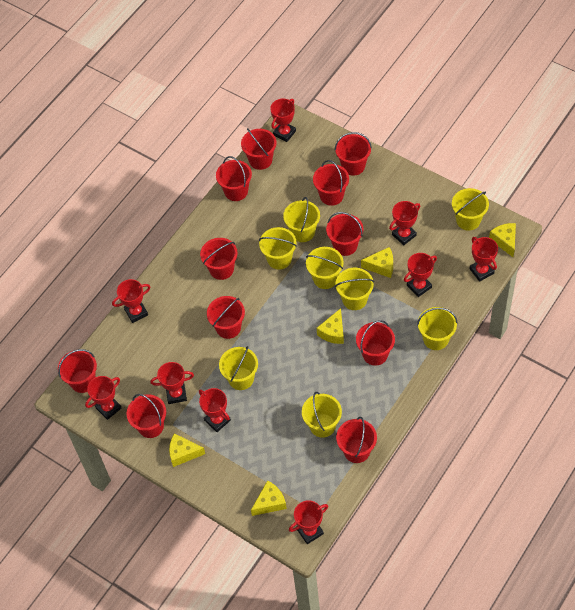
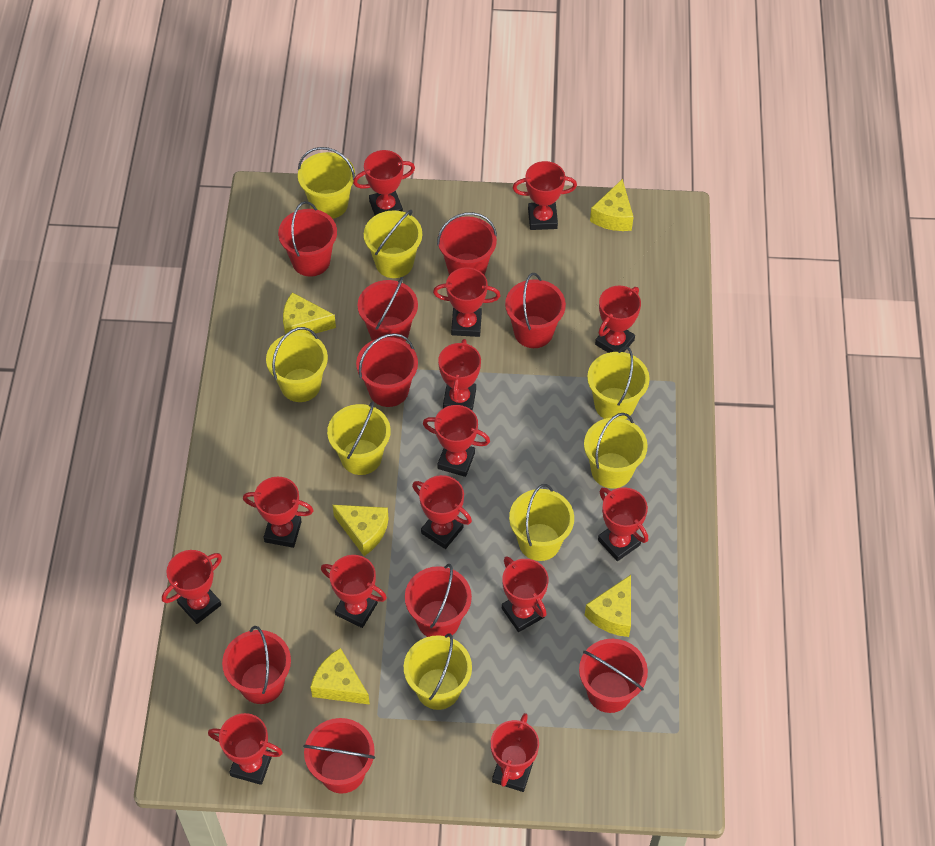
red bucket: 11 -> 9
red trophy: 9 -> 14

